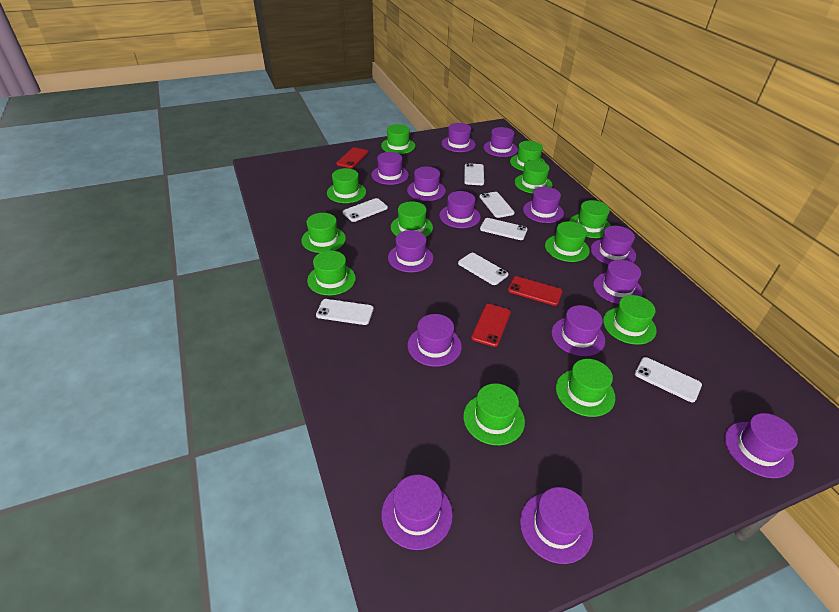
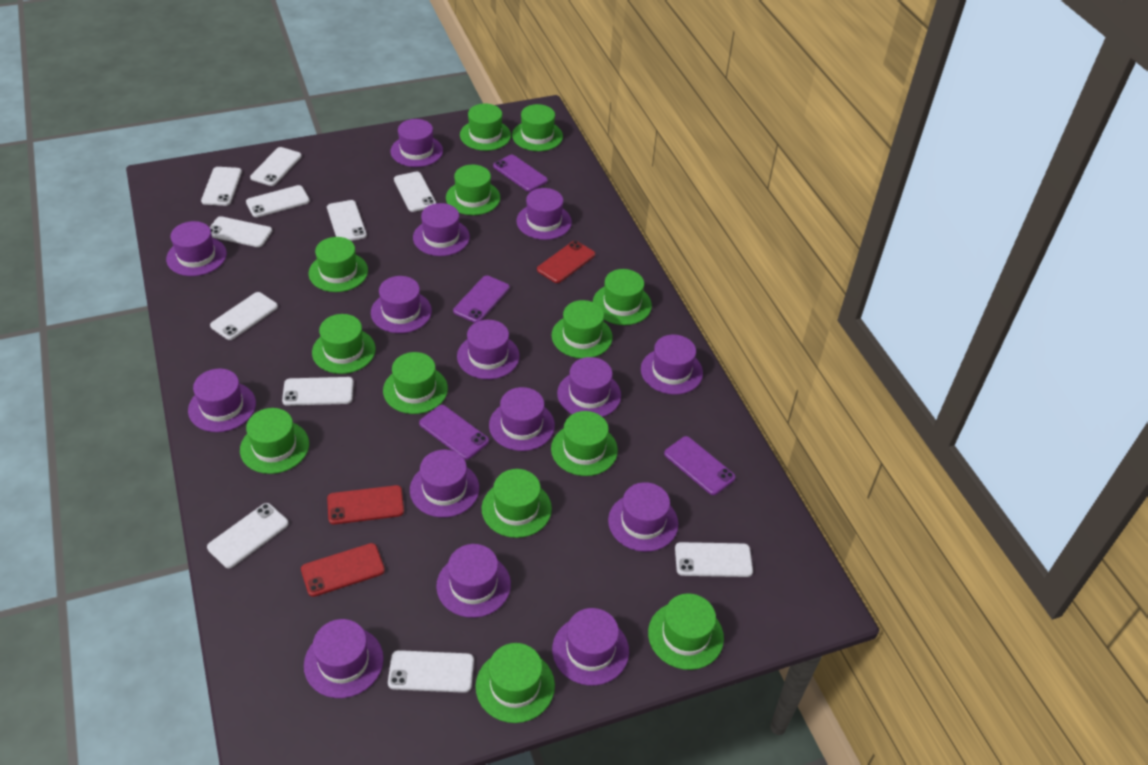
green hat: 12 -> 13
purple hat: 14 -> 15
purple phone: 0 -> 4
white phone: 7 -> 11

